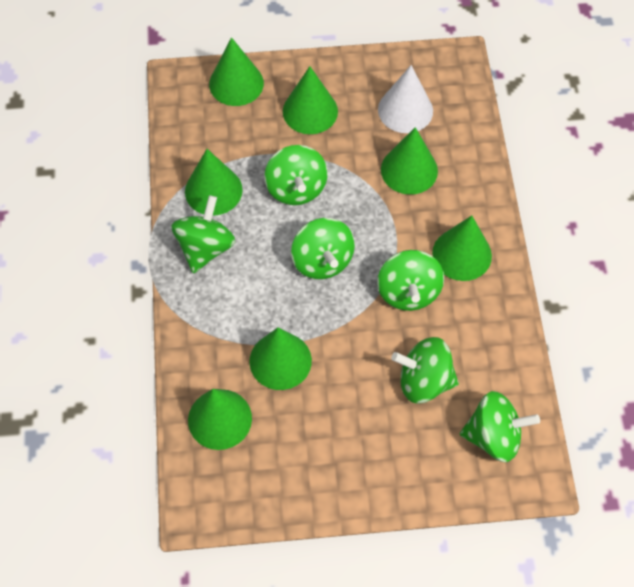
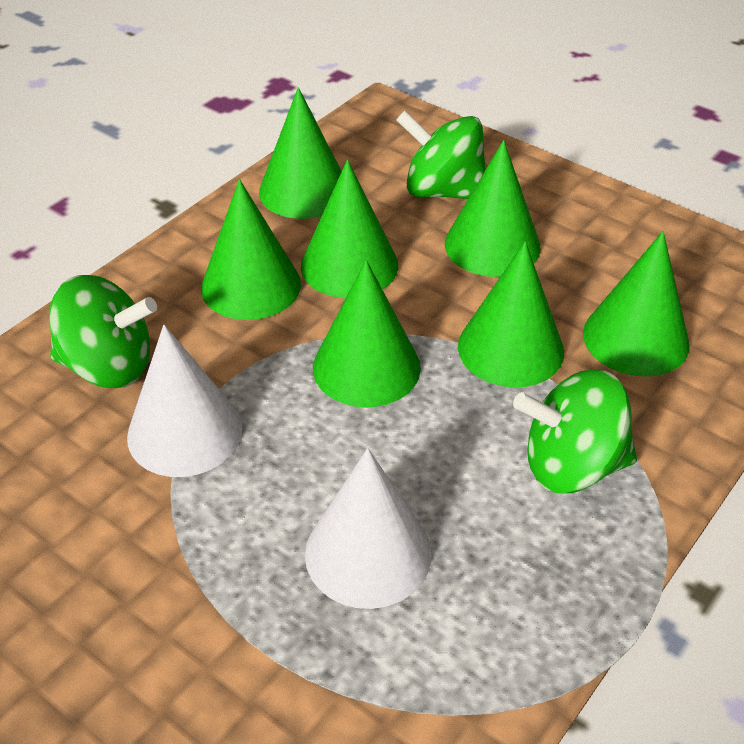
green spinning top: 6 -> 3
white cone: 1 -> 2

